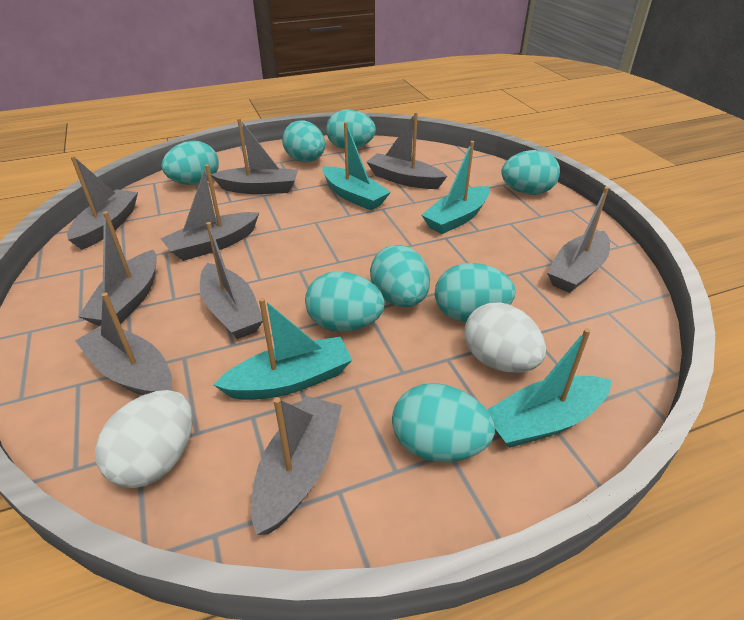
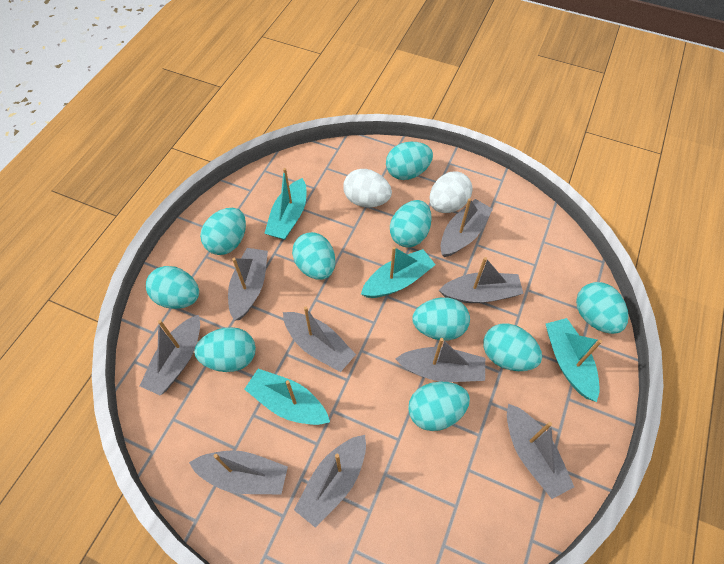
turquoise egg: 8 -> 10

